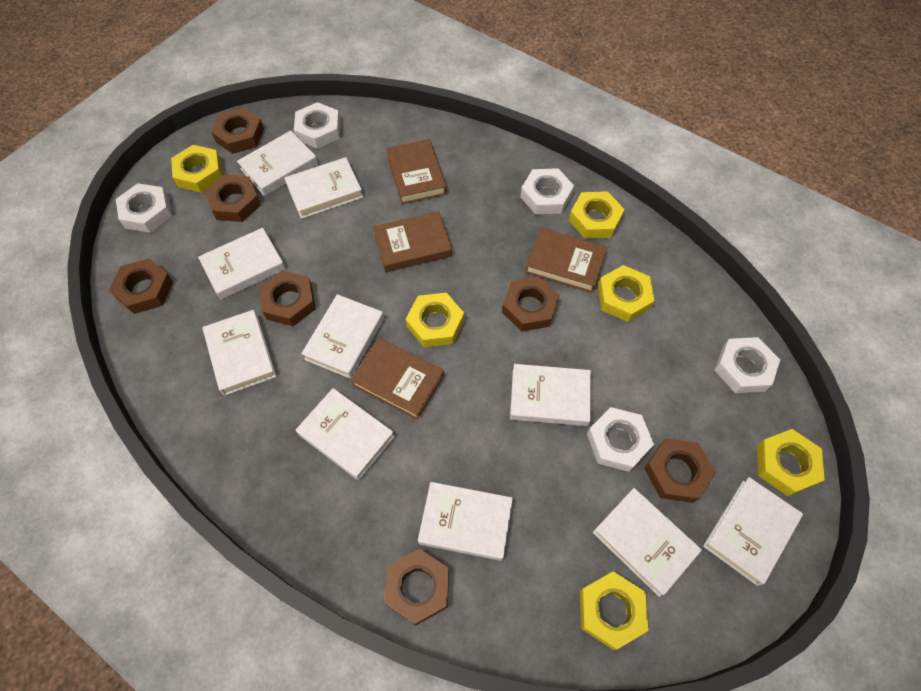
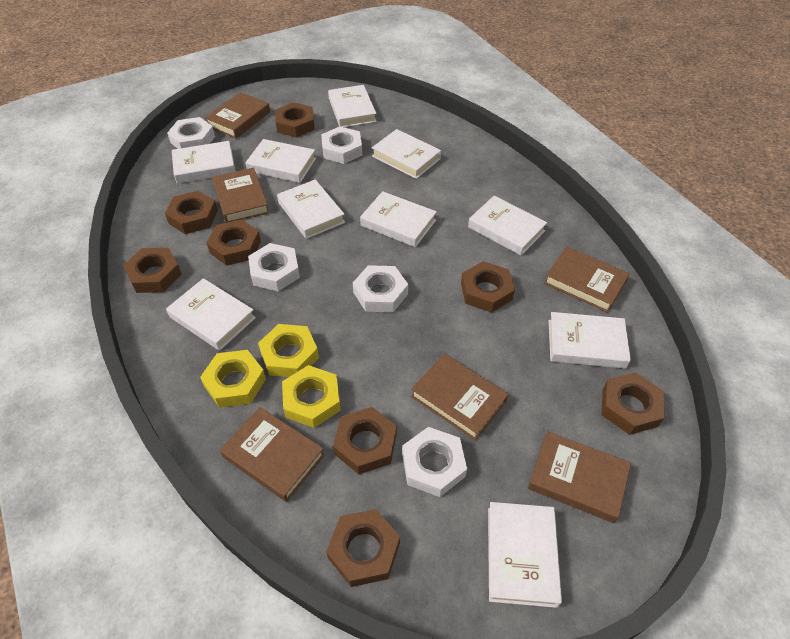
brown book: 4 -> 6
brown nut: 7 -> 8
yellow nut: 6 -> 3

